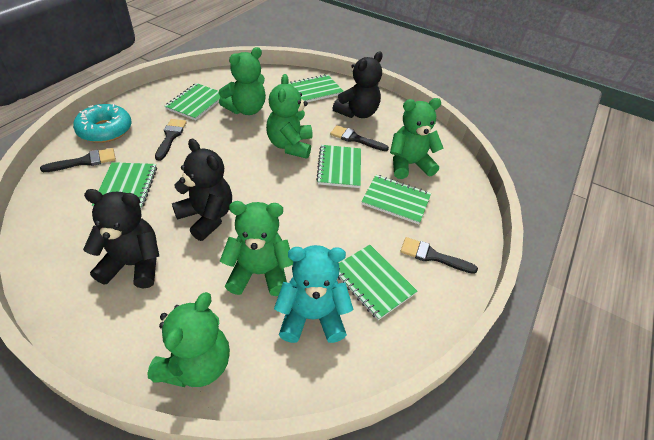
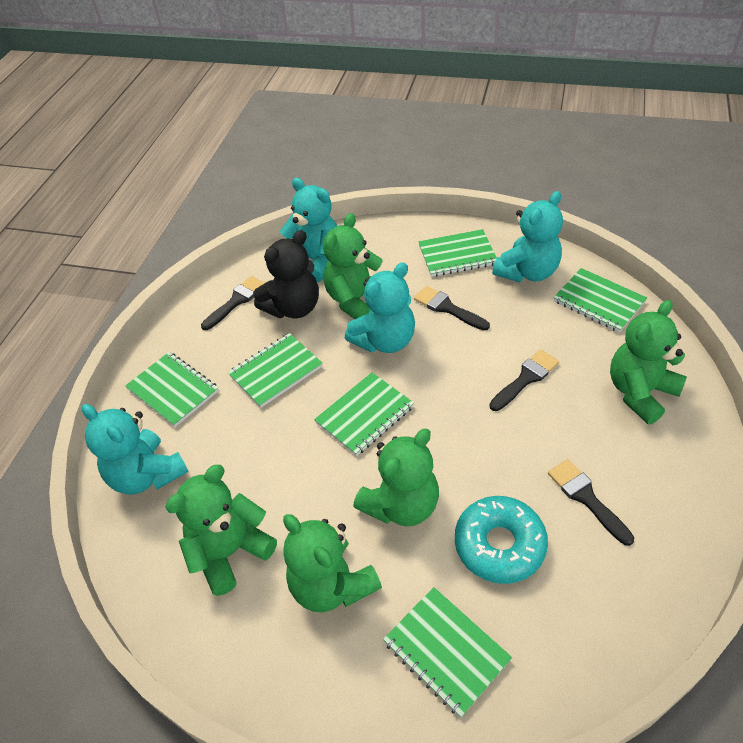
black teddy bear: 3 -> 1
turquoise teddy bear: 1 -> 4

